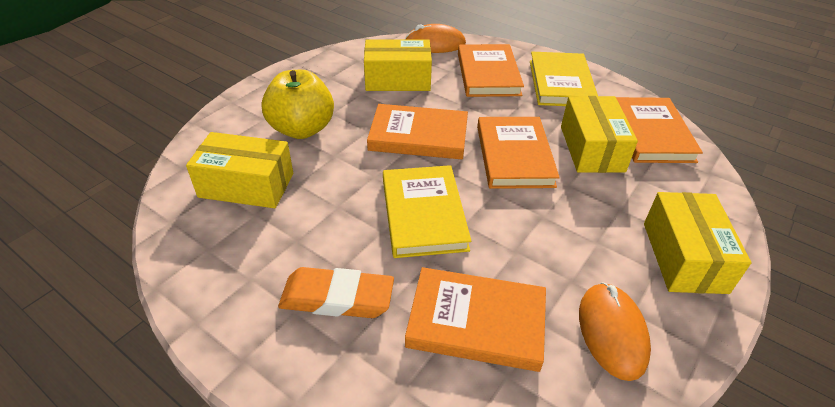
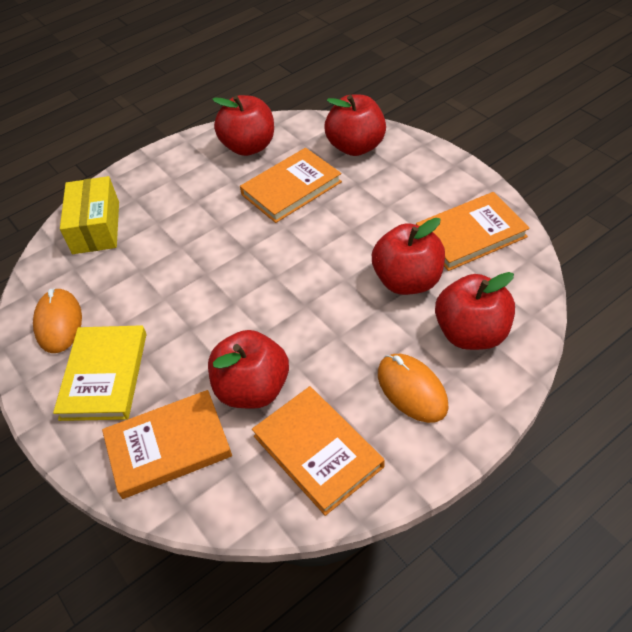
orange book: 5 -> 4
orange eraser: 1 -> 0
red apple: 0 -> 5
yellow apple: 1 -> 0
yellow book: 2 -> 1
yellow box: 4 -> 1

